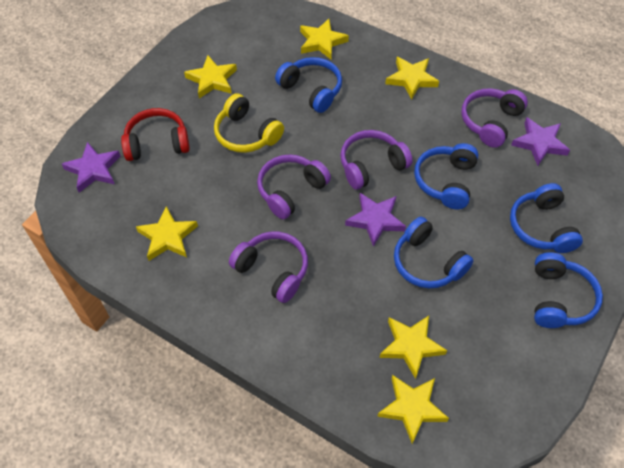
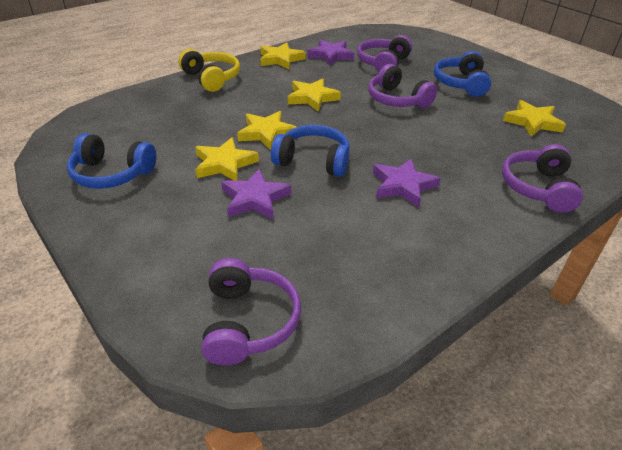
blue headphones: 5 -> 3
red headphones: 1 -> 0
yellow star: 6 -> 5

